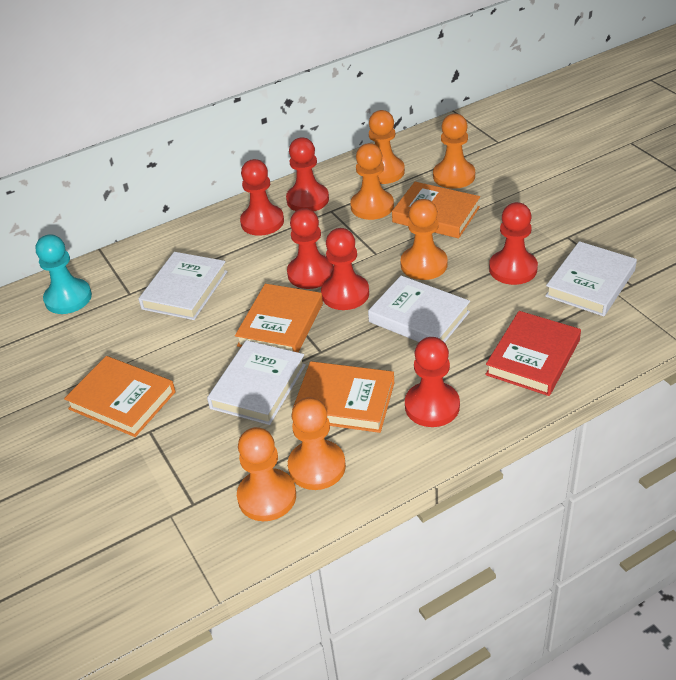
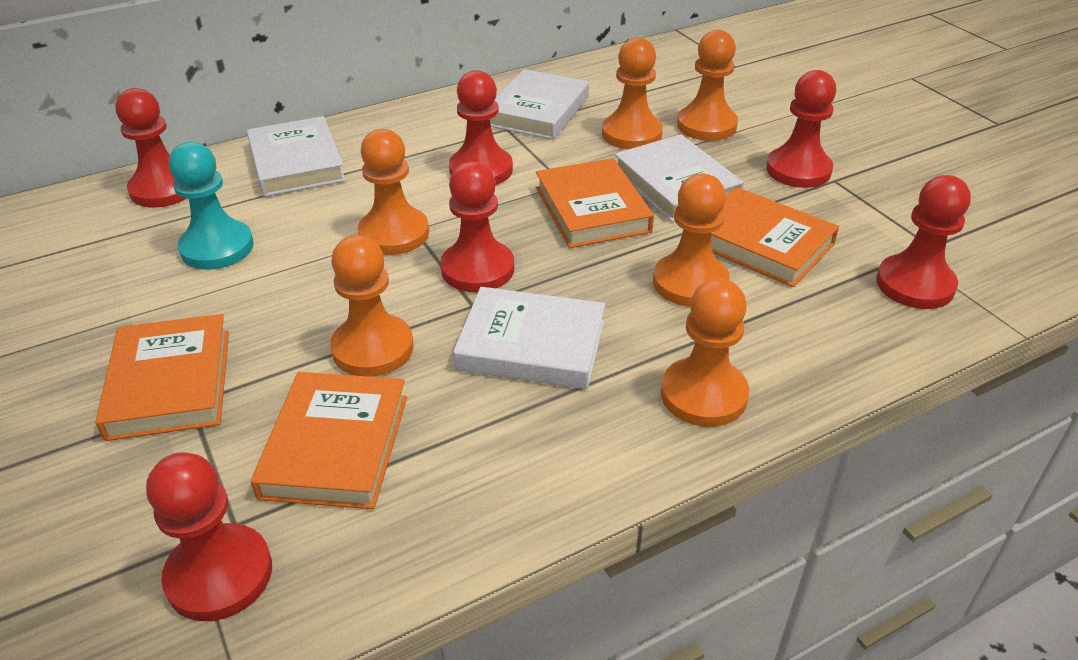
red book: 1 -> 0

